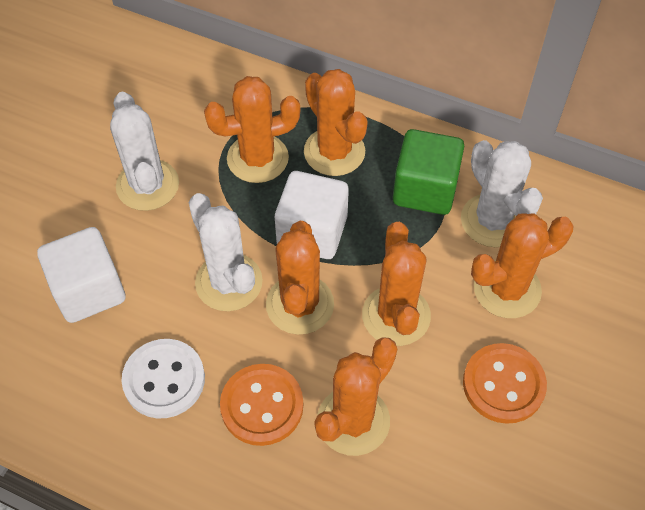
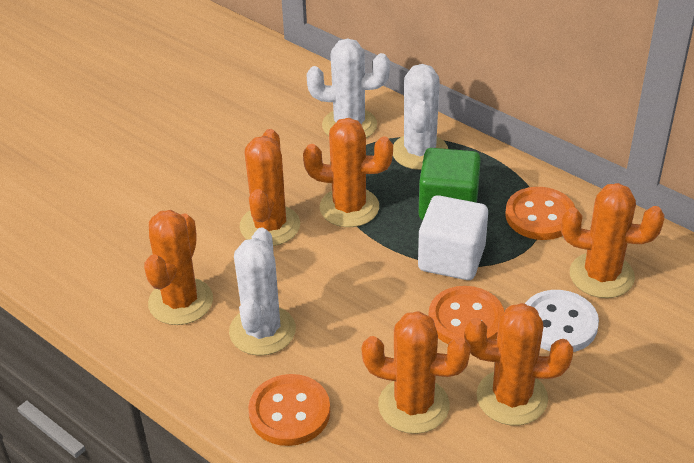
orange button: 2 -> 3
white cube: 2 -> 1

